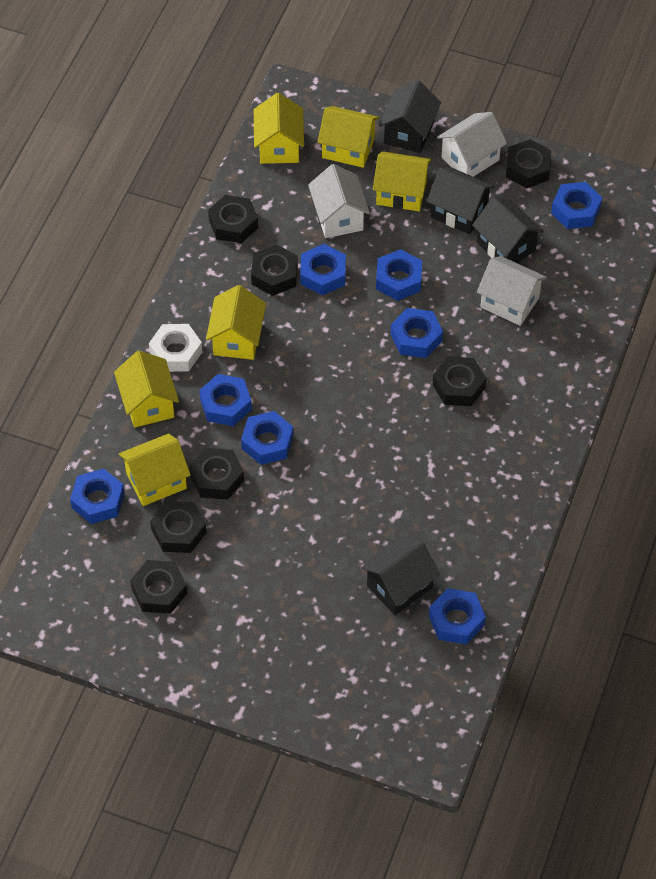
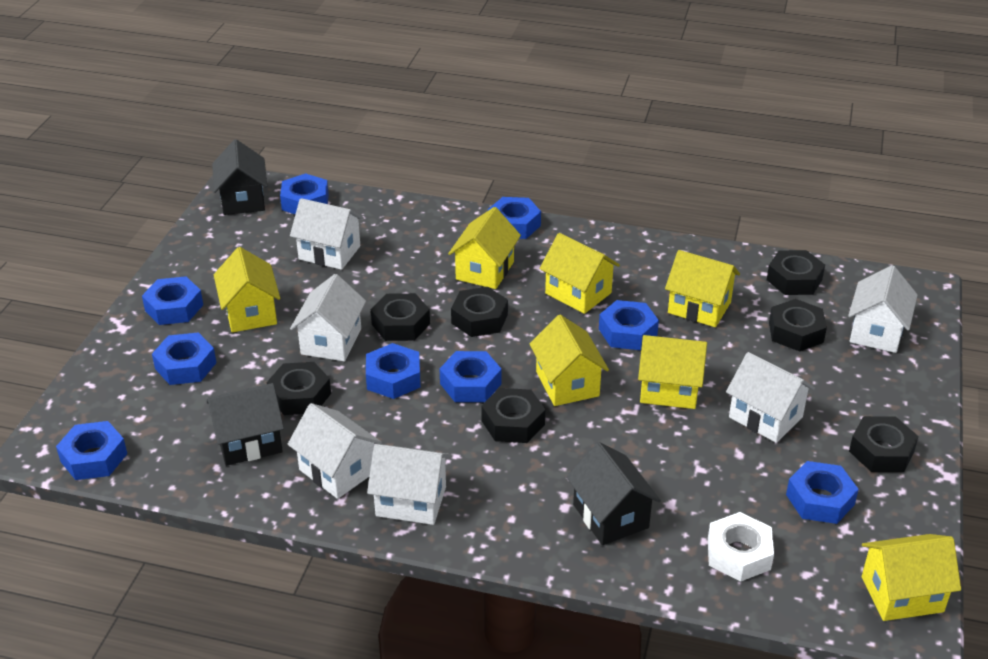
black house: 4 -> 3
blue nut: 8 -> 9
white house: 3 -> 6
yellow house: 6 -> 7

